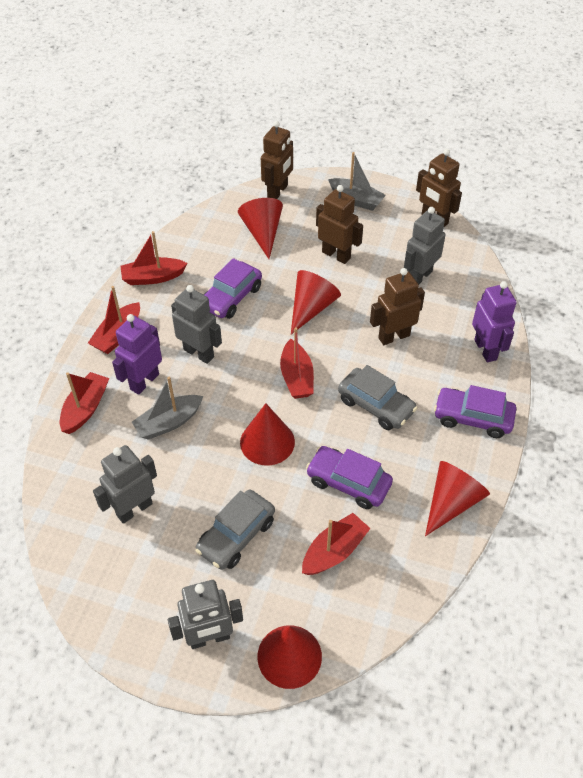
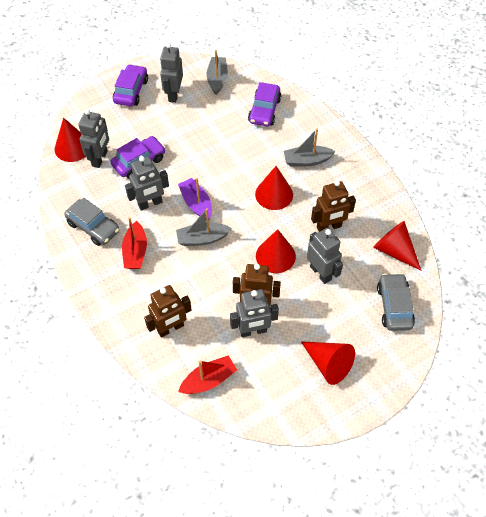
brown robot: 4 -> 3
grey boat: 2 -> 3
grey robot: 4 -> 5
purple boat: 0 -> 1
purple robot: 2 -> 0
red boat: 5 -> 2

